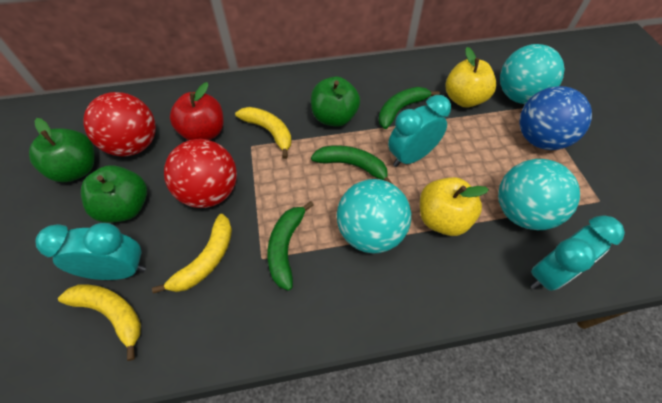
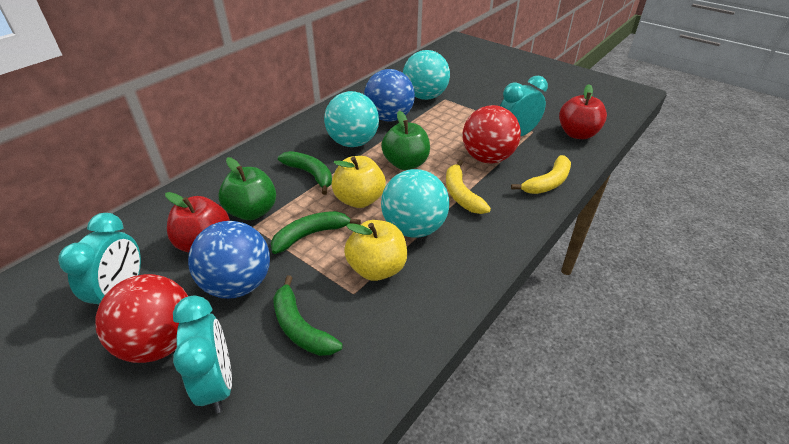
blue ball: 1 -> 2
green apple: 3 -> 2
red apple: 1 -> 2
yellow banana: 3 -> 2

